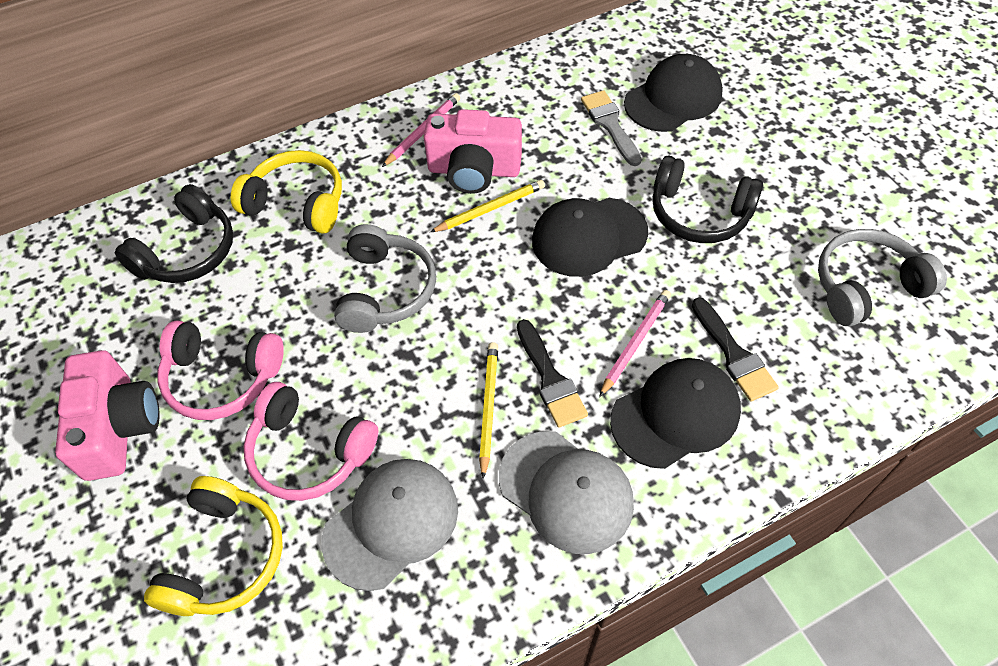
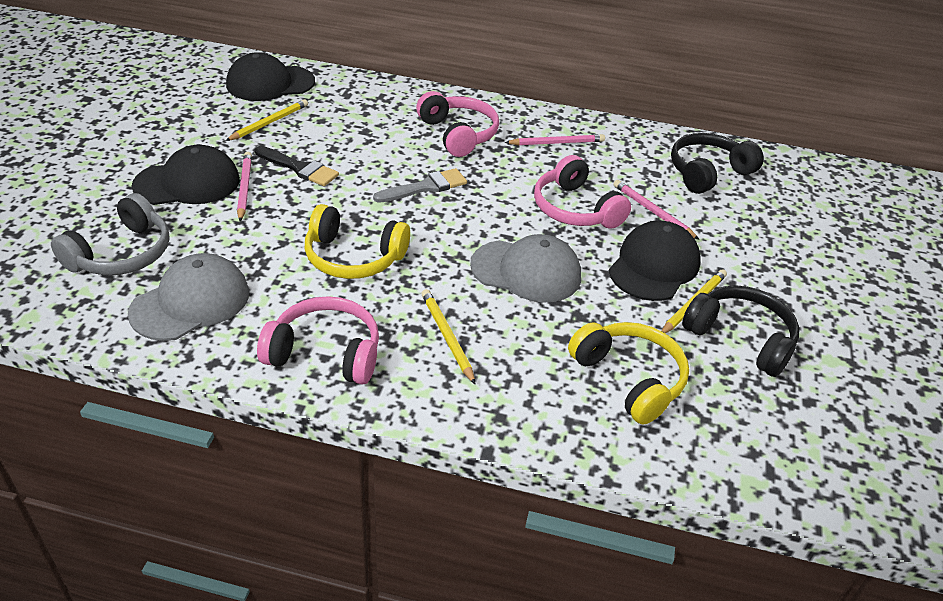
black brush: 2 -> 1
grey headphones: 2 -> 1
pink camera: 2 -> 0
pink headphones: 2 -> 3
pink pencil: 2 -> 3
yellow pencil: 2 -> 3

